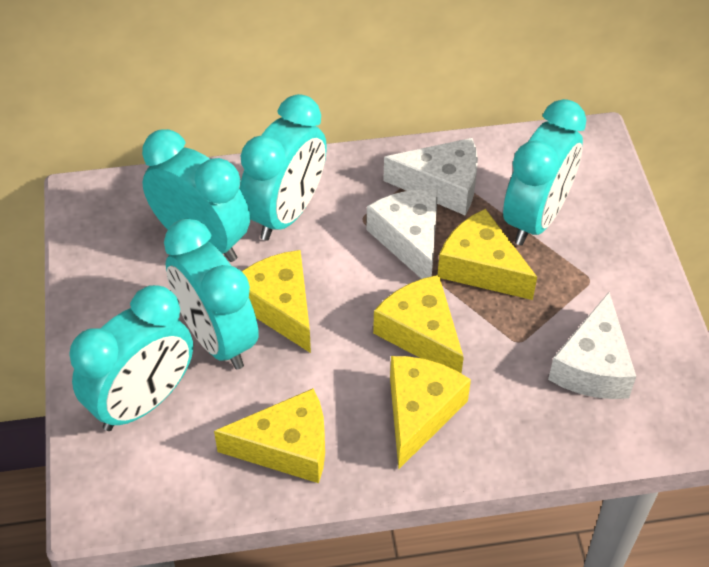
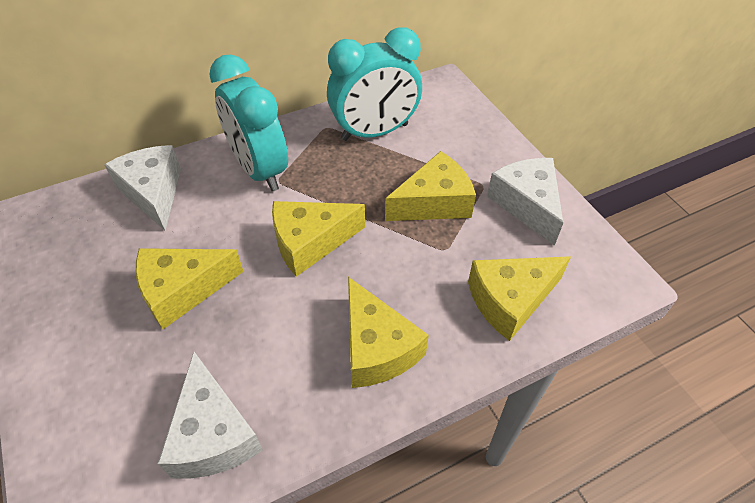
turquoise clock: 5 -> 2

